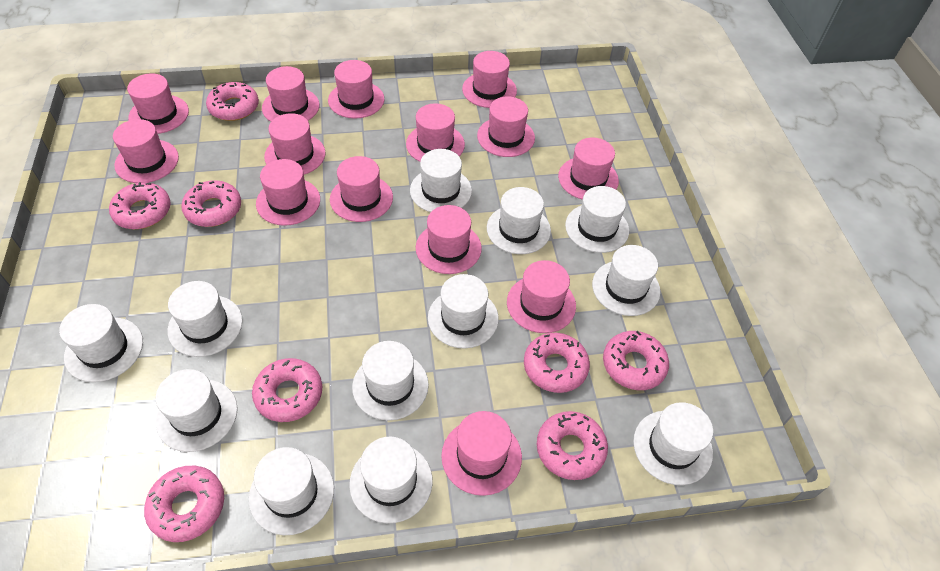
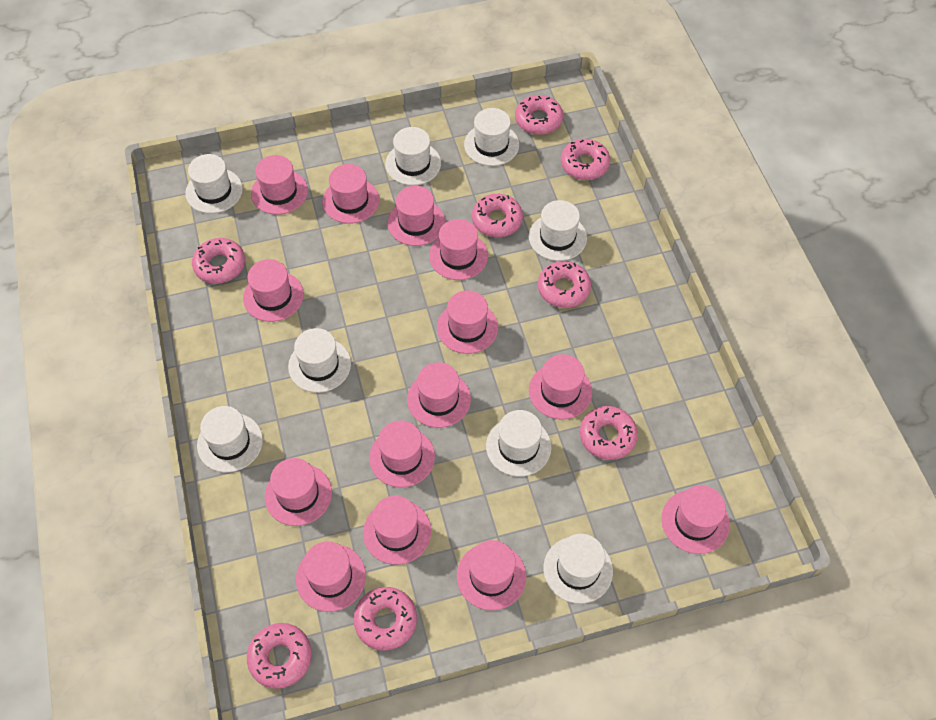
white hat: 12 -> 8

